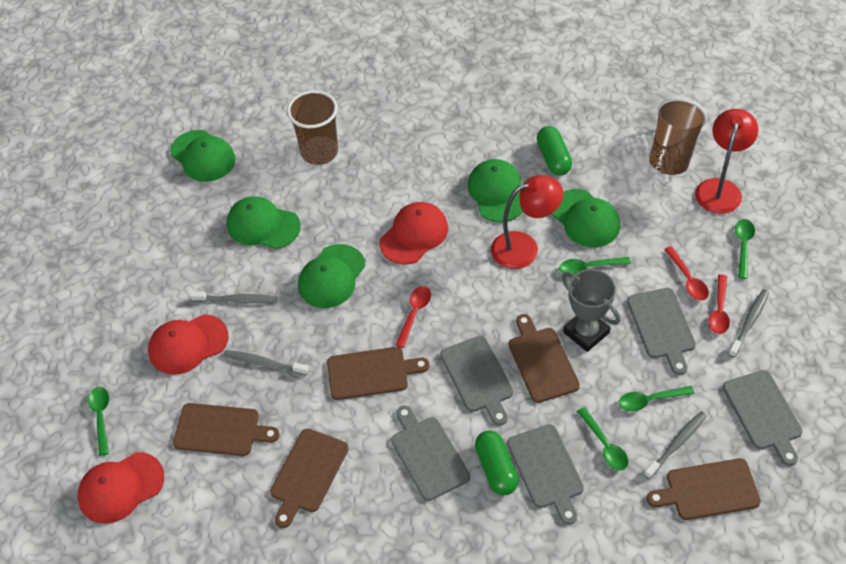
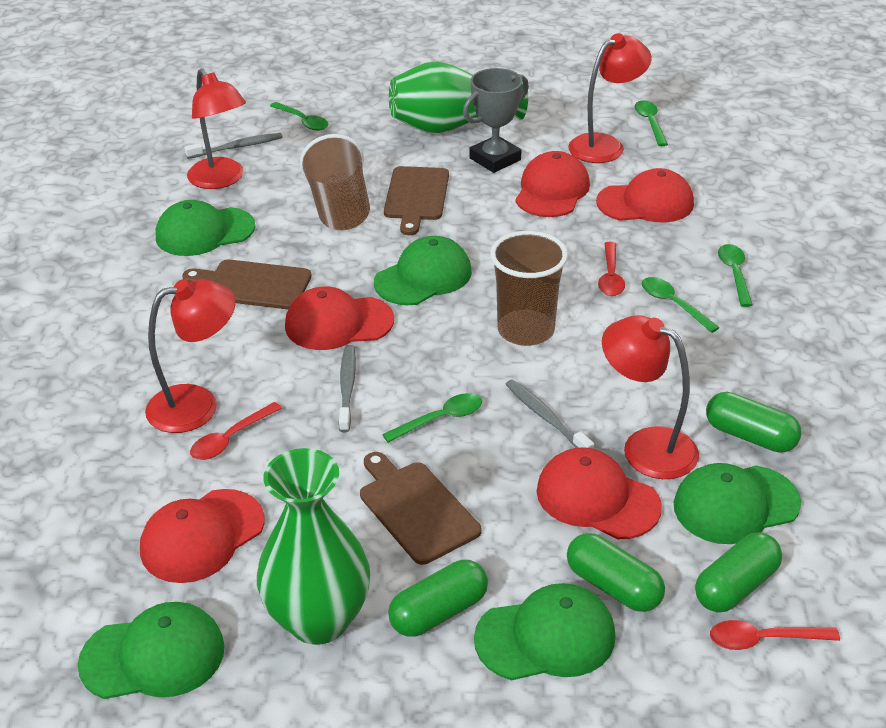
brown cutting board: 5 -> 3
green capsule: 2 -> 4
green vase: 0 -> 2
grey cutting board: 5 -> 0
grey toothbrush: 4 -> 3
red cap: 3 -> 5
red lamp: 2 -> 4

